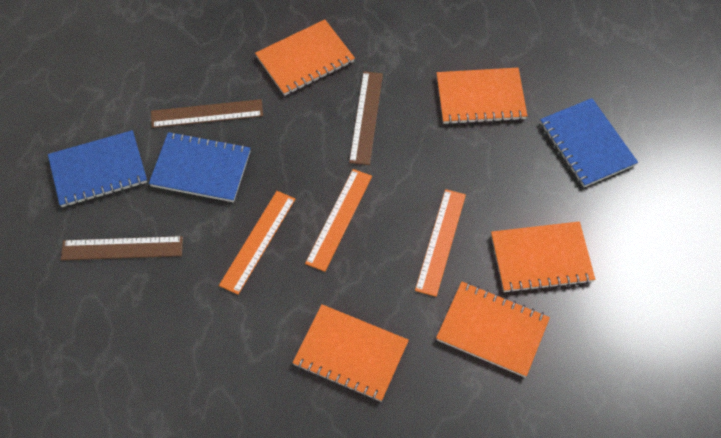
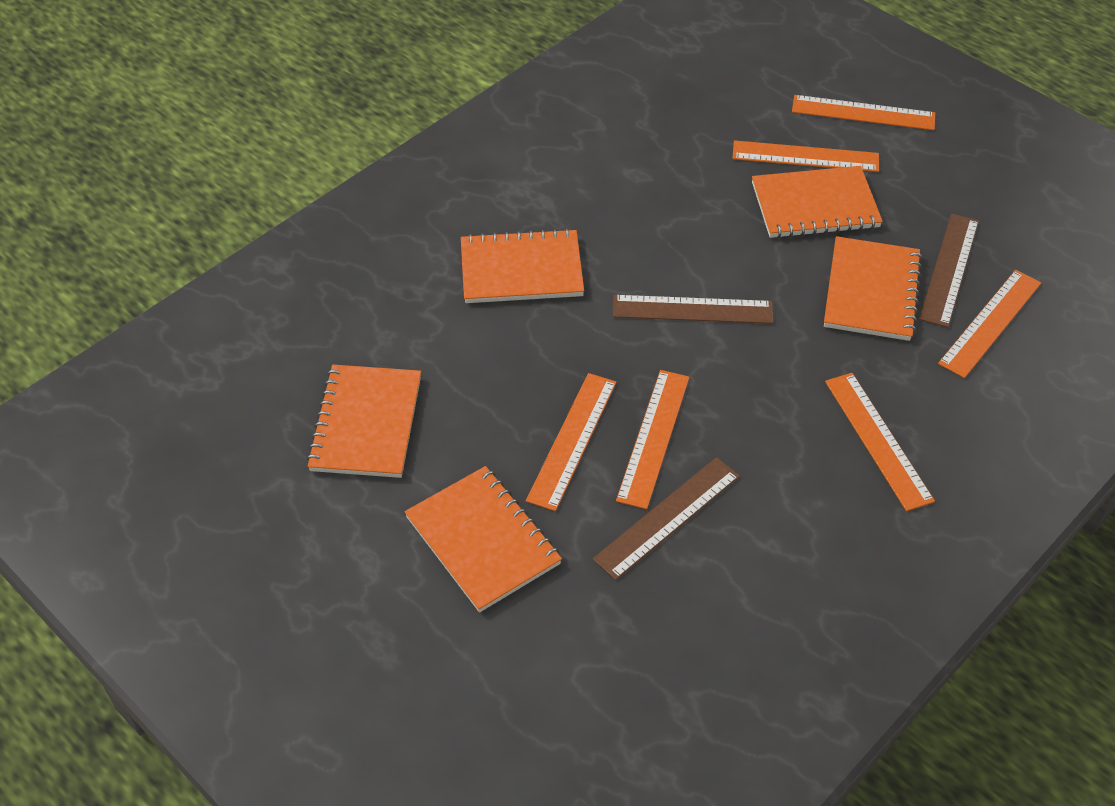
blue notebook: 3 -> 0
orange ruler: 3 -> 6

